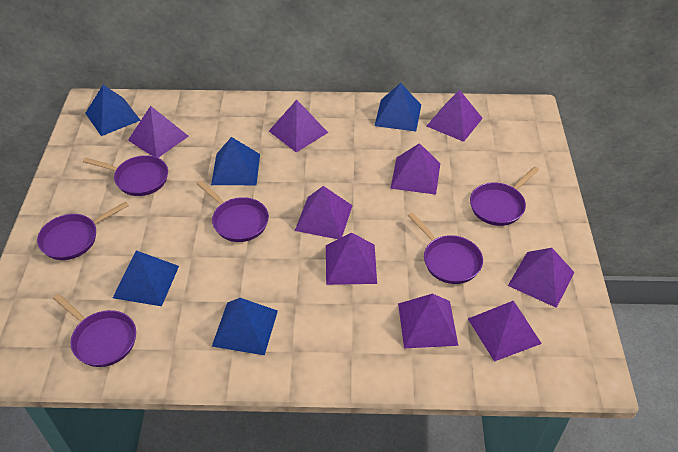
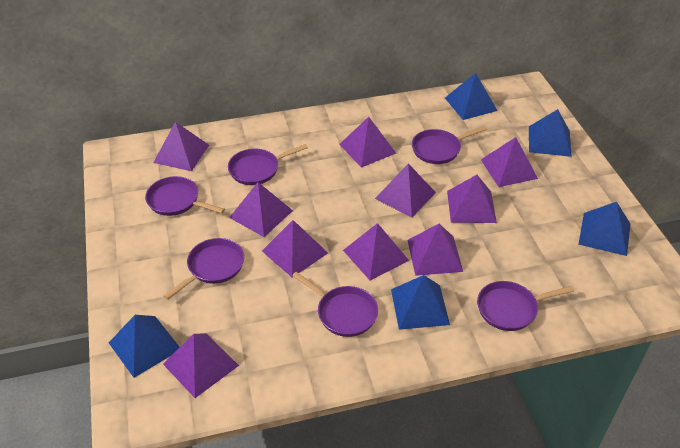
purple pyramid: 9 -> 10

